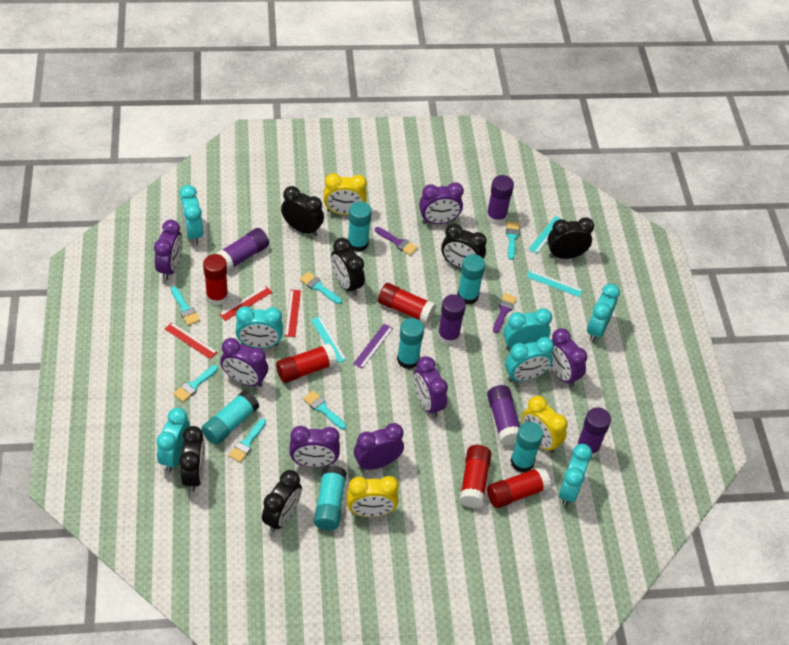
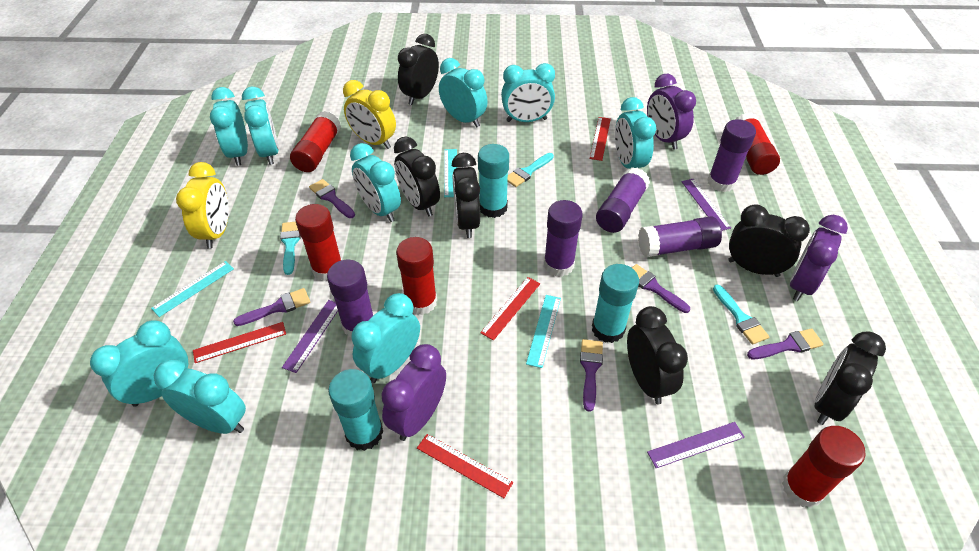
purple brush: 2 -> 5
purple clock: 7 -> 3
purple ruler: 1 -> 3
red ruler: 3 -> 4
turquoise brush: 6 -> 3
turquoise clock: 7 -> 9
turquoise glue stick: 6 -> 3
yellow clock: 3 -> 2

